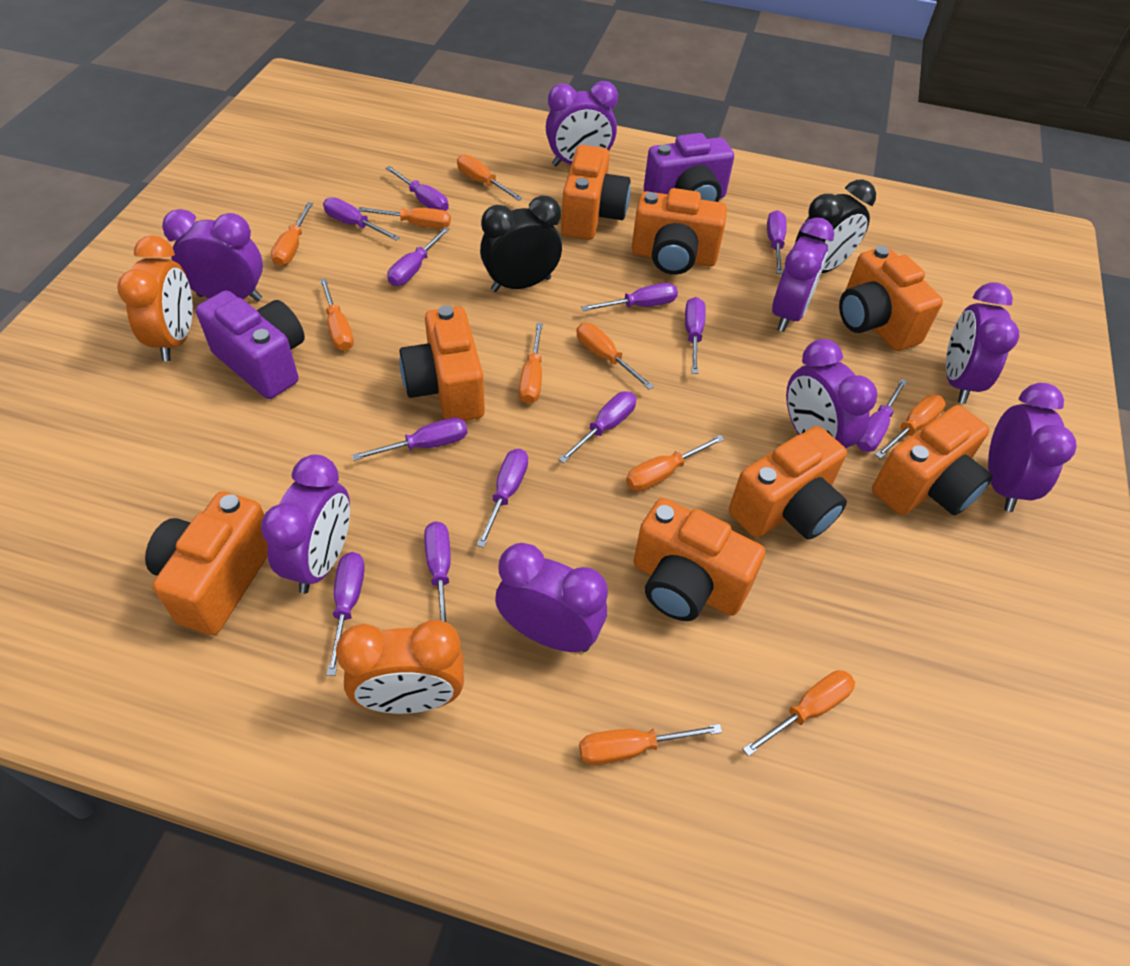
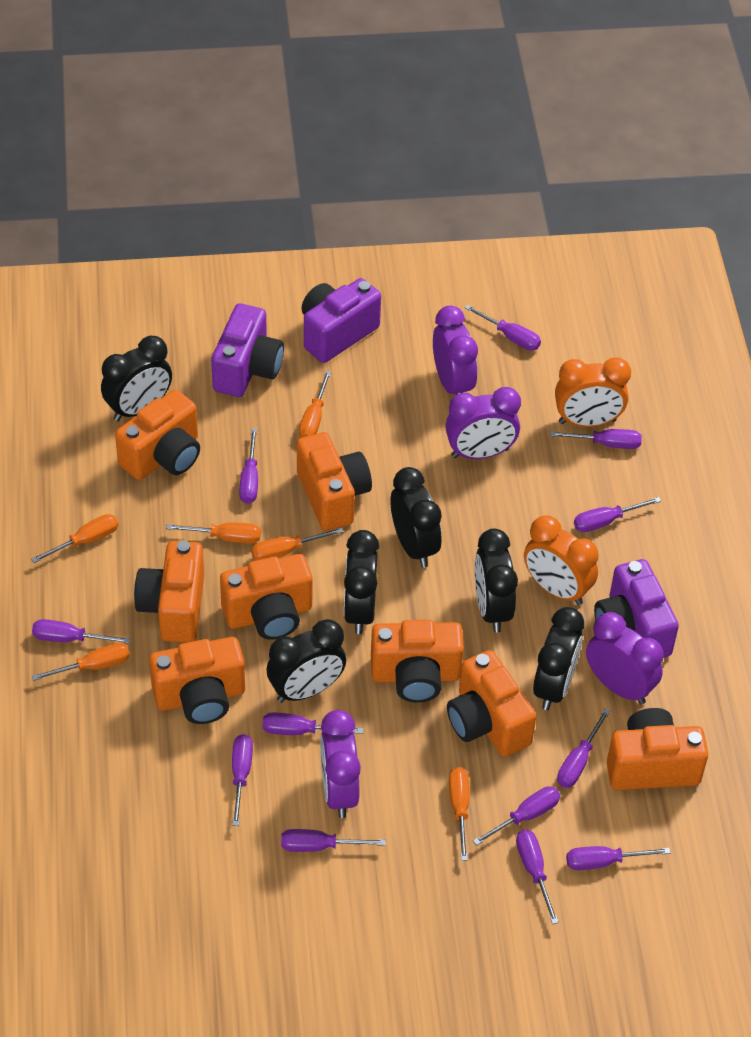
black clock: 2 -> 6
orange screwdriver: 10 -> 6
purple camera: 2 -> 3
purple clock: 8 -> 4

